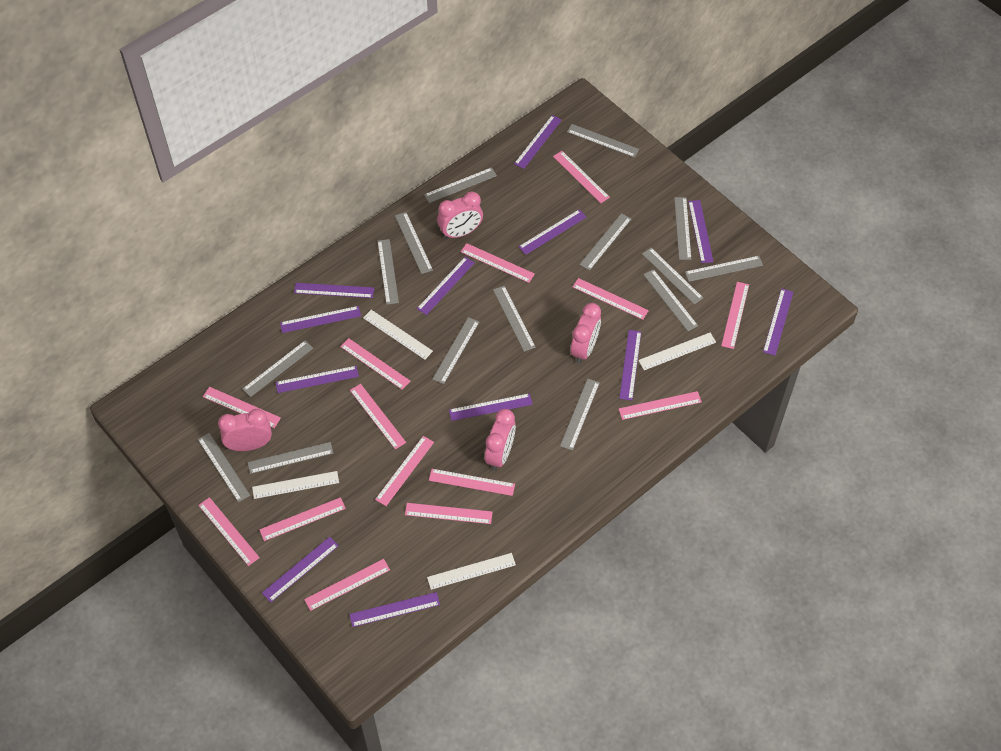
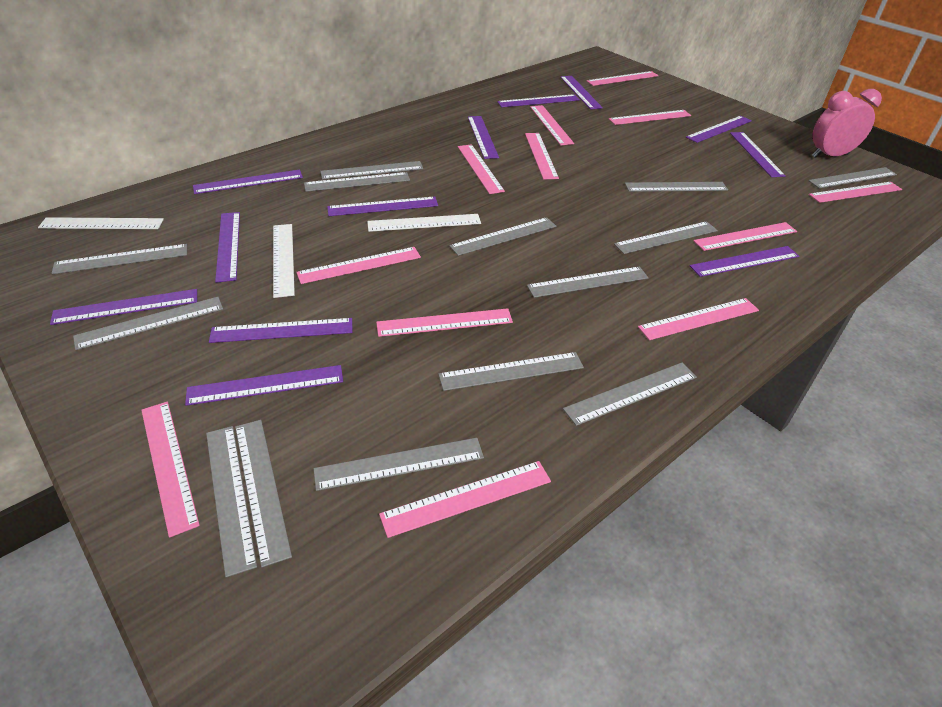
grey ruler: 15 -> 14
pink clock: 4 -> 1
pink ruler: 14 -> 12
white ruler: 4 -> 3

